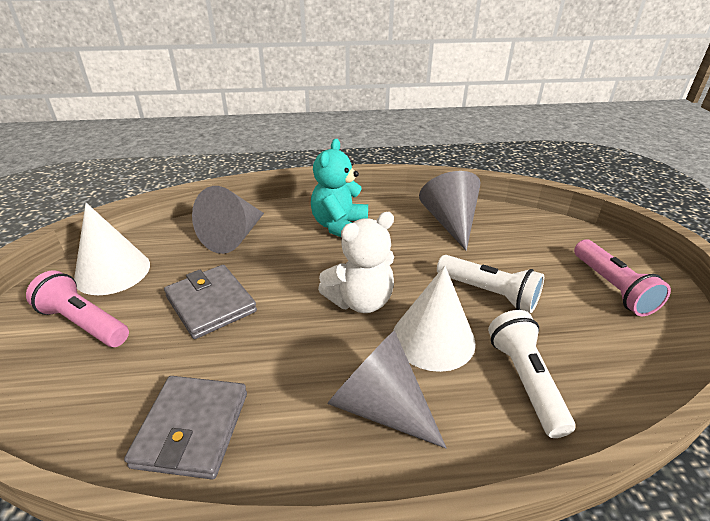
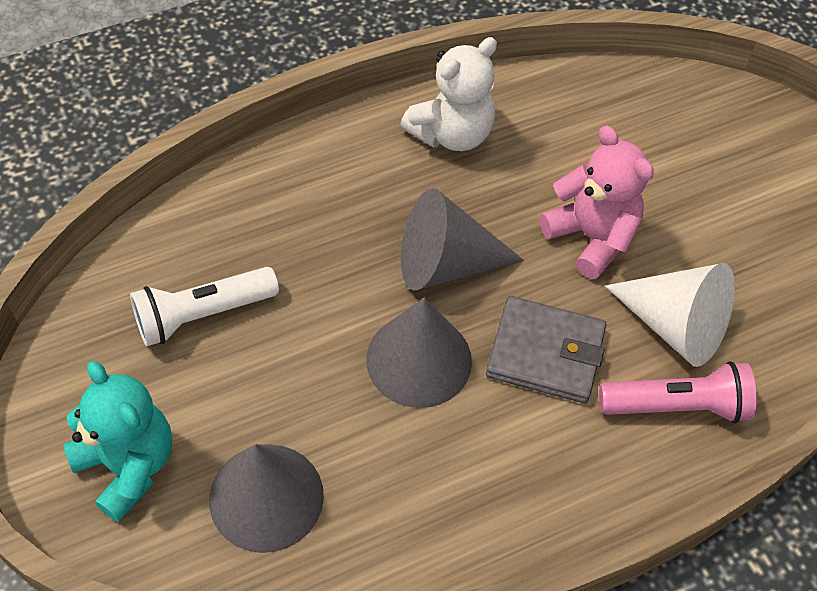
grey wallet: 2 -> 1
pink flashlight: 2 -> 1
pink teddy bear: 0 -> 1
white cone: 2 -> 1
white flashlight: 2 -> 1

